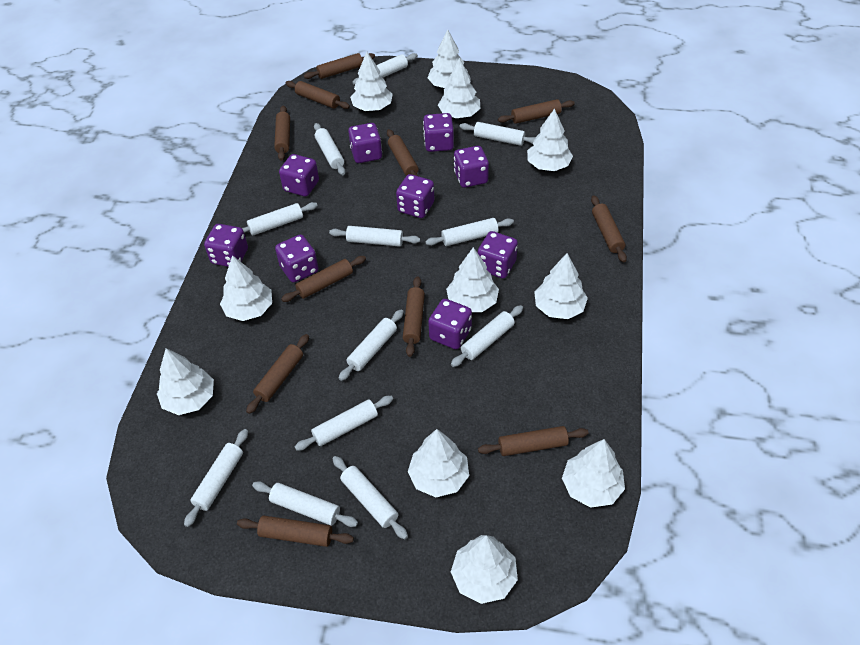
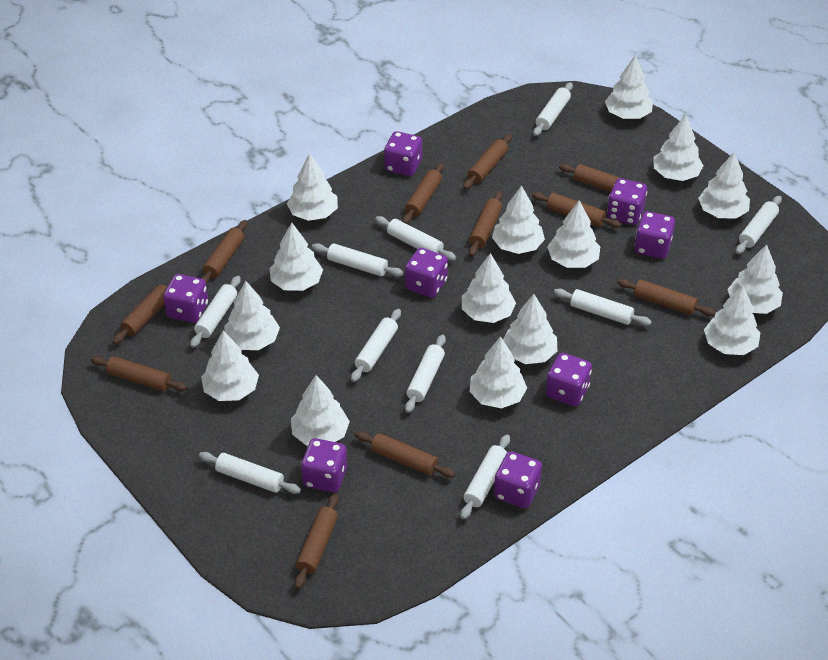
purple dice: 9 -> 8
white rolling pin: 12 -> 10
white tree: 11 -> 15

